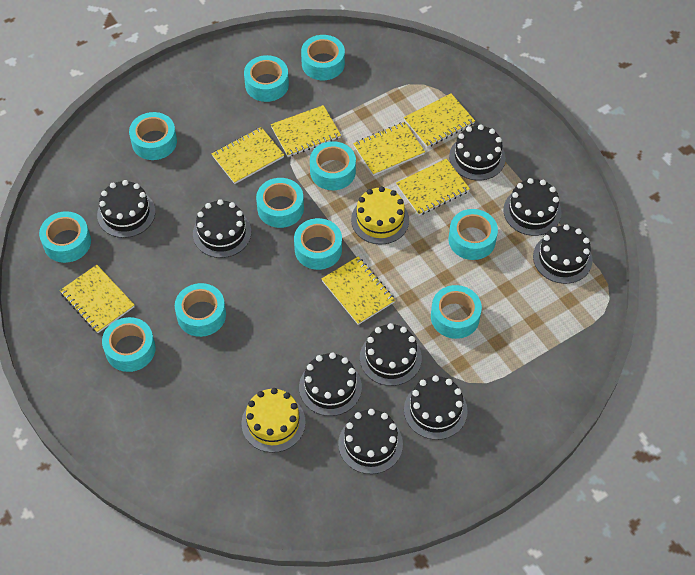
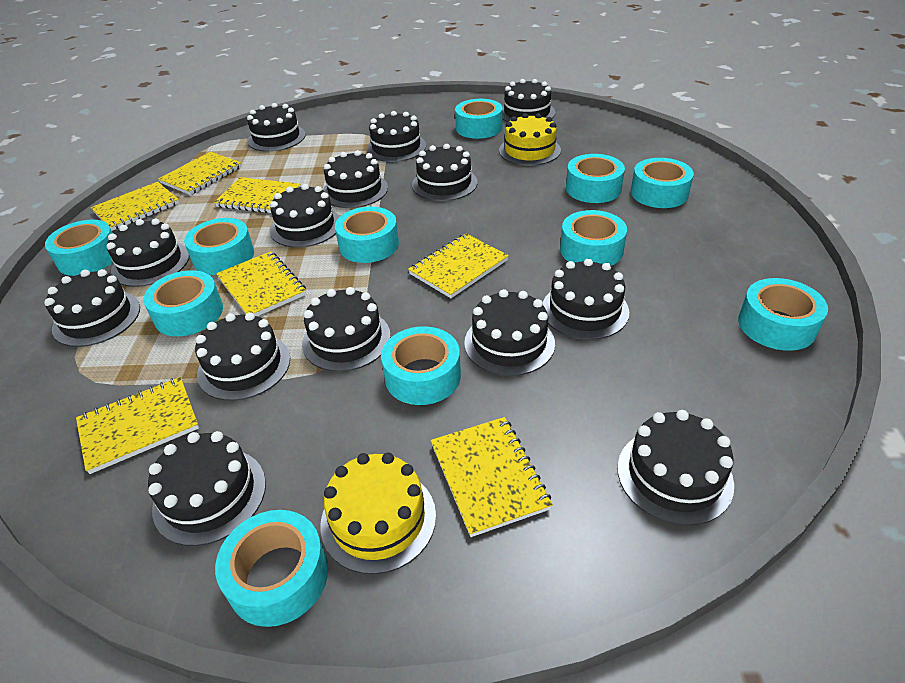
black cake: 9 -> 14

